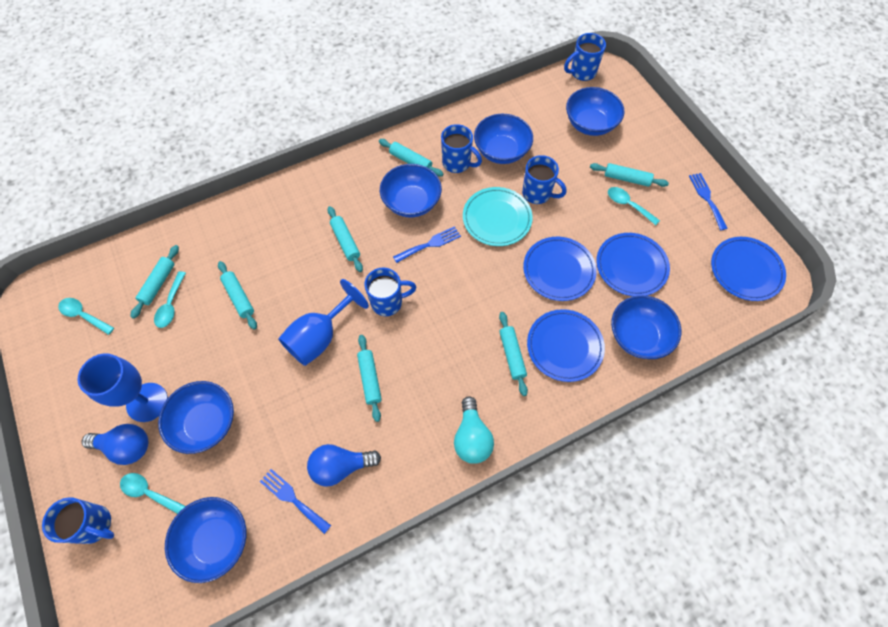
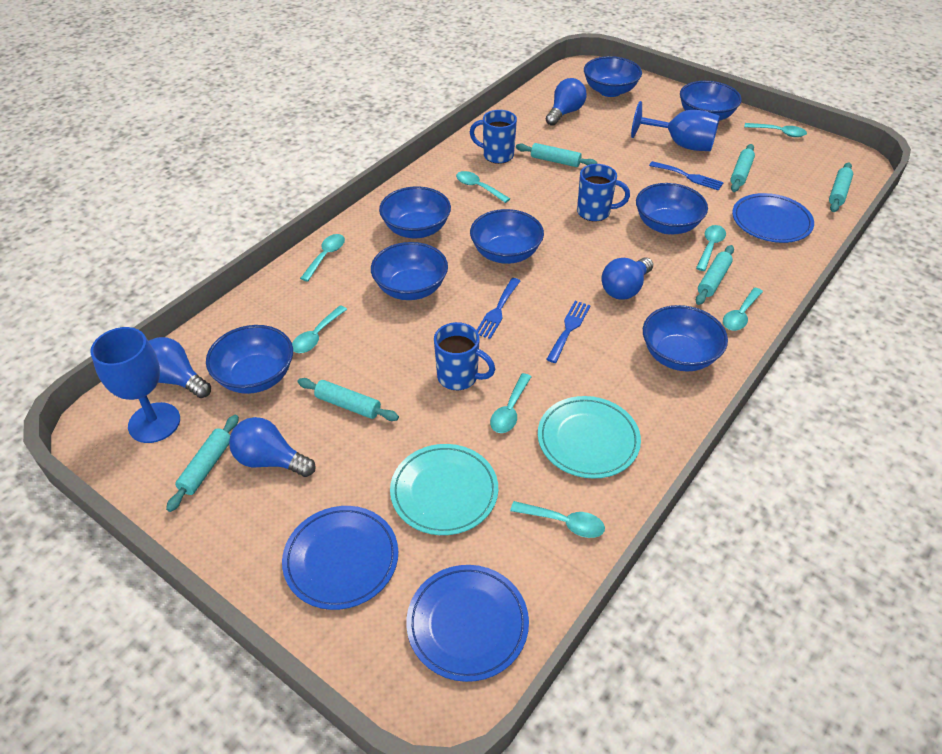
blue bowl: 6 -> 8
blue light bulb: 2 -> 4
blue mug: 5 -> 3
blue plate: 4 -> 3
turquoise light bulb: 1 -> 0
turquoise plate: 1 -> 2
turquoise rolling pin: 7 -> 6
turquoise spoon: 4 -> 8

